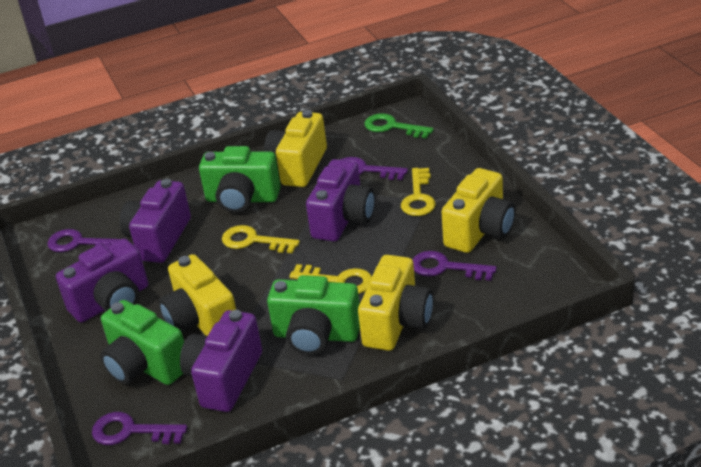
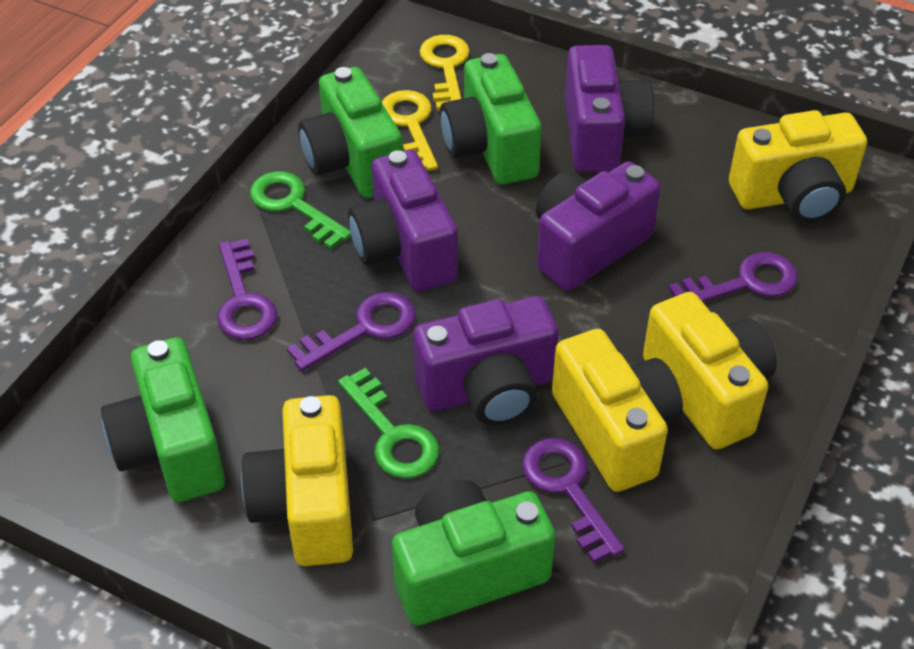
green camera: 3 -> 4
green key: 1 -> 2
yellow key: 3 -> 2

